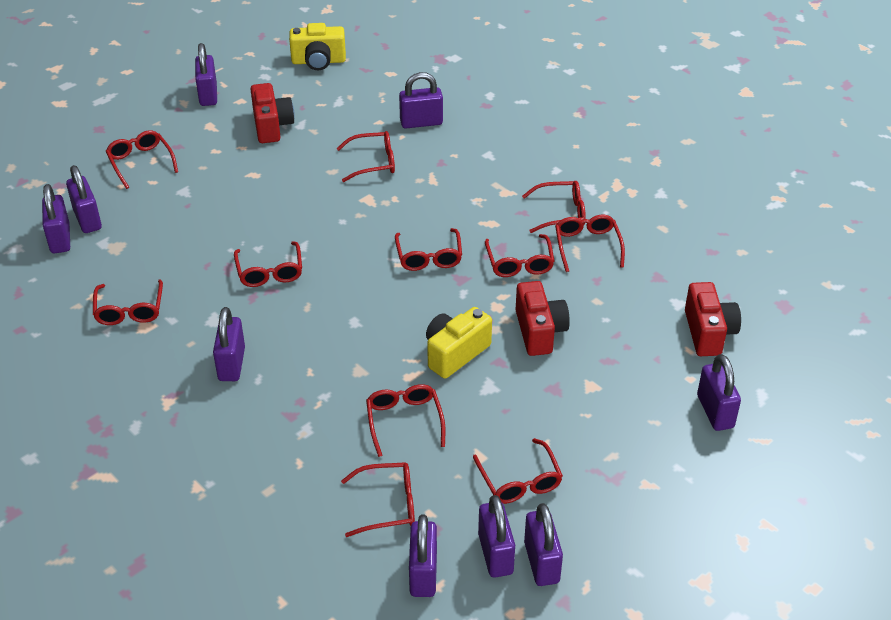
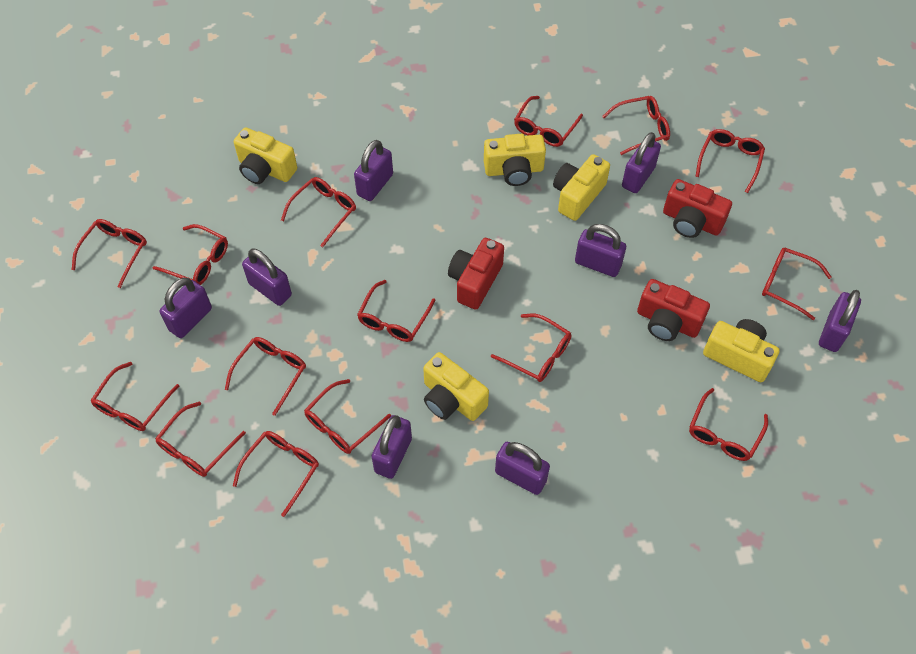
purple padlock: 9 -> 8
red glasses: 11 -> 15
yellow camera: 2 -> 5

